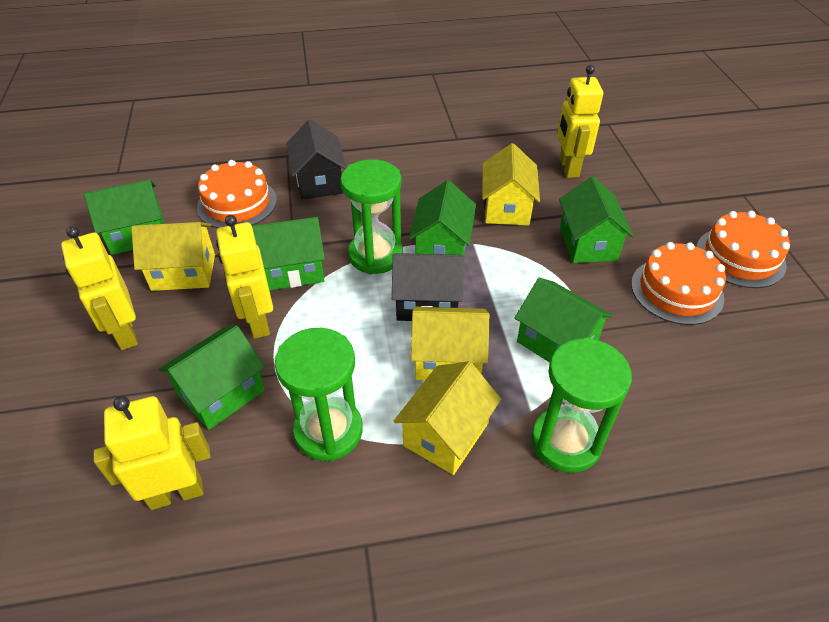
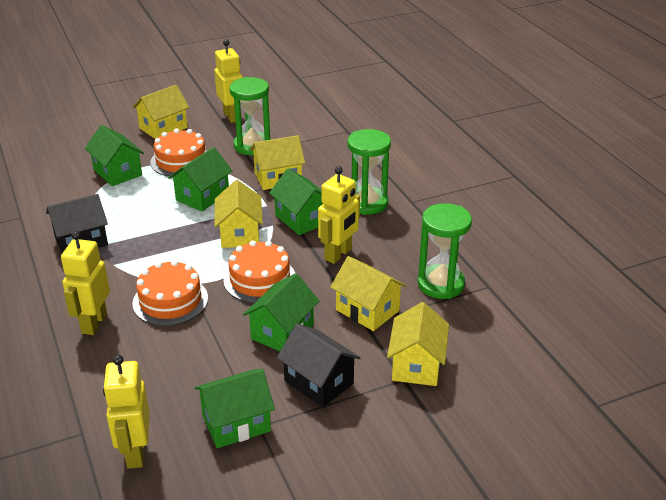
green house: 6 -> 5
yellow house: 4 -> 5

